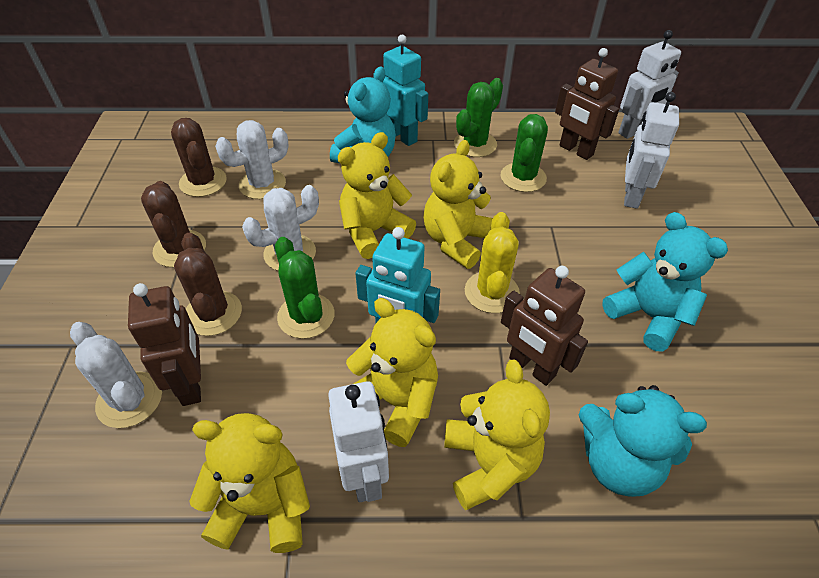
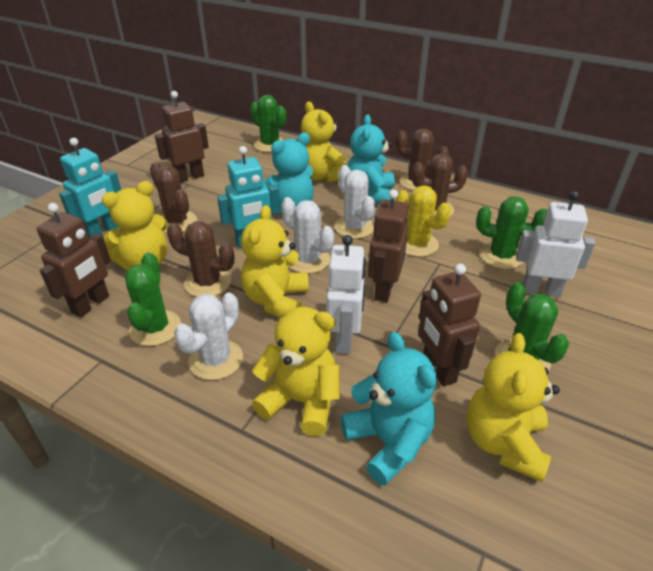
brown cactus: 3 -> 4
brown robot: 3 -> 4
green cactus: 3 -> 4
white robot: 3 -> 2

